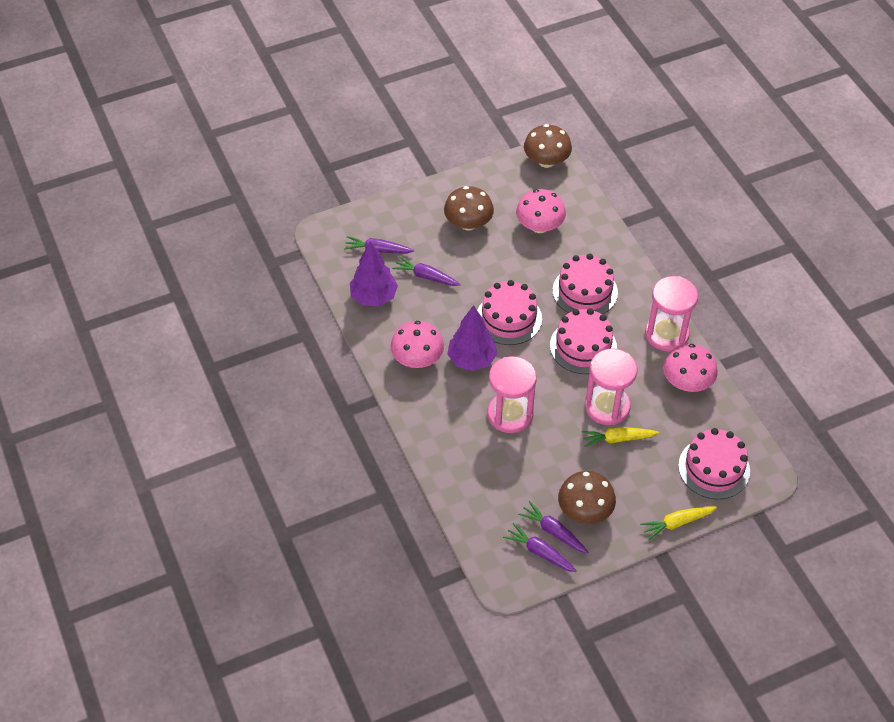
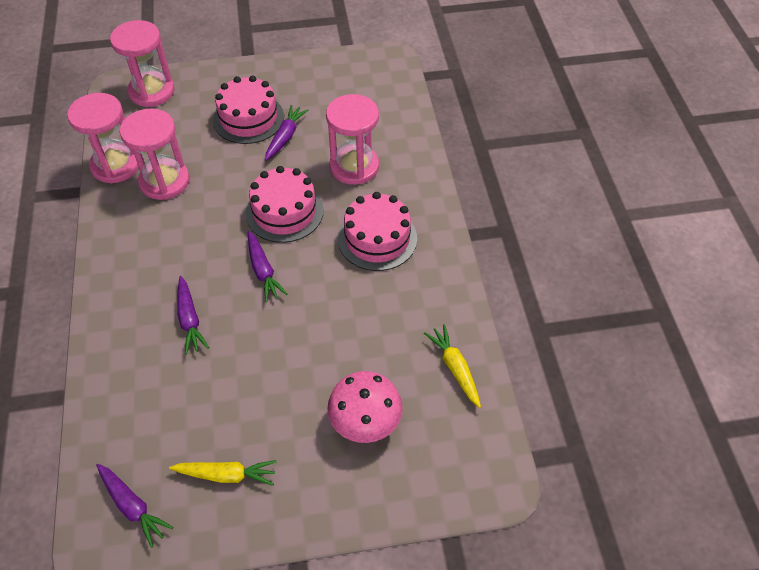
brown mushroom: 3 -> 0
pink cake: 4 -> 3
pink hourglass: 3 -> 4
pink mushroom: 3 -> 1
purple tree: 2 -> 0

